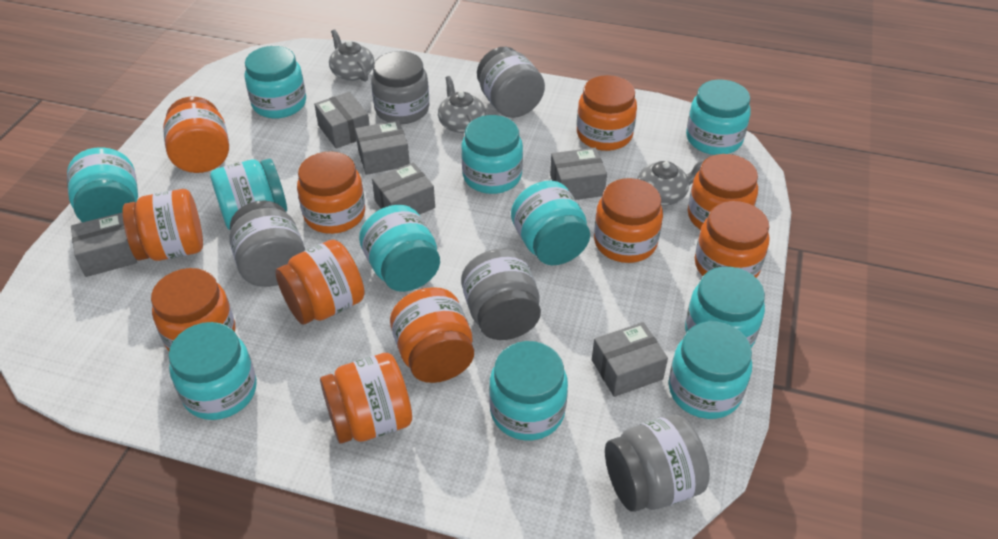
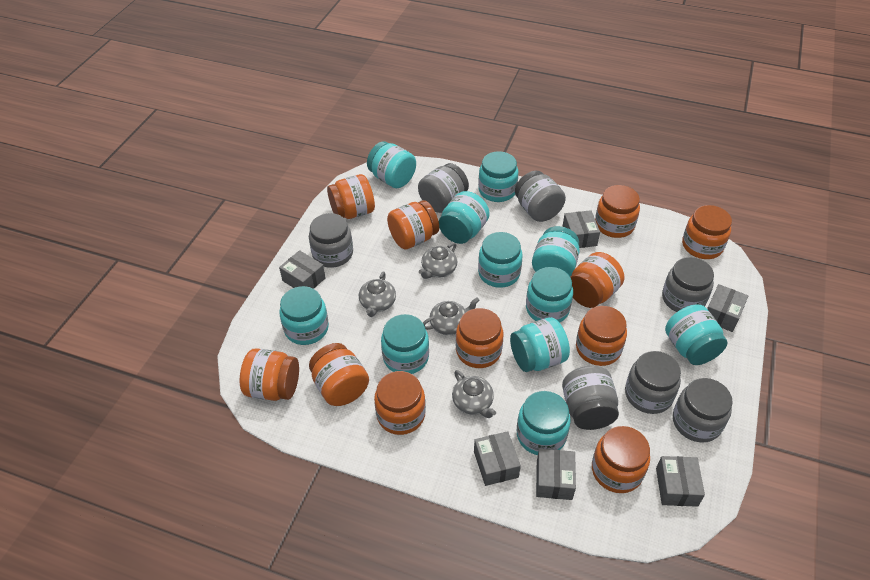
grey jar: 5 -> 7
grey teapot: 3 -> 4

